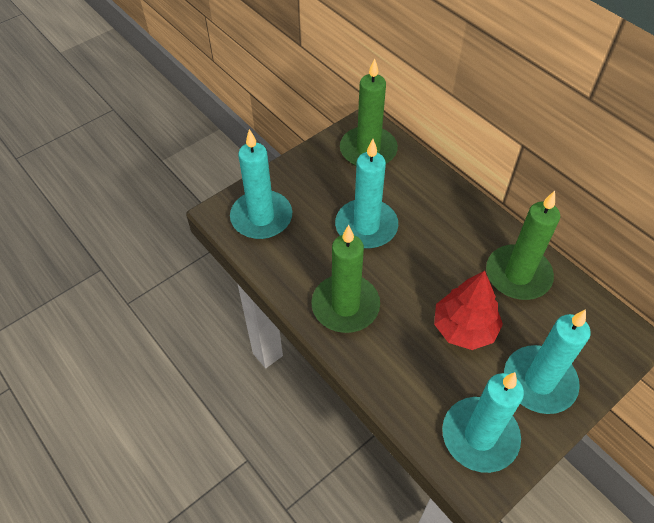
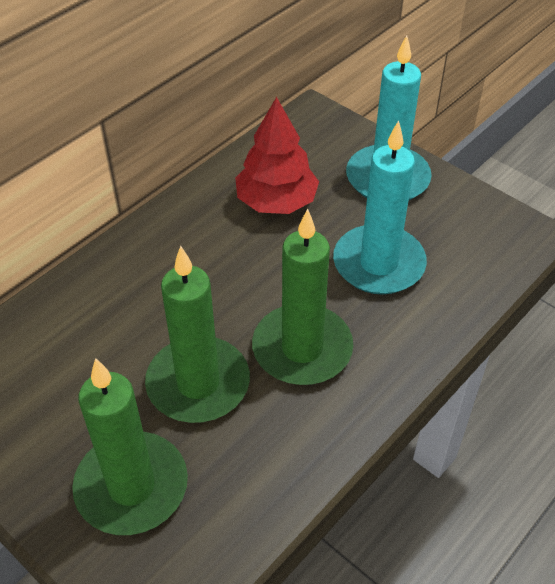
turquoise candle: 4 -> 2

